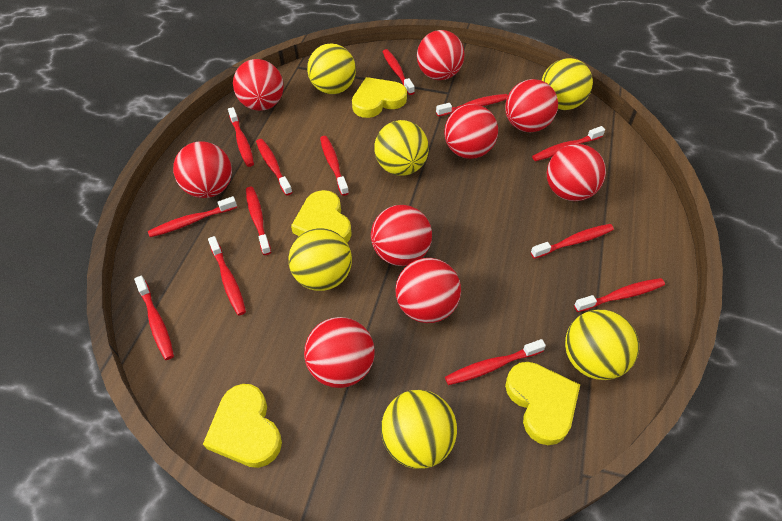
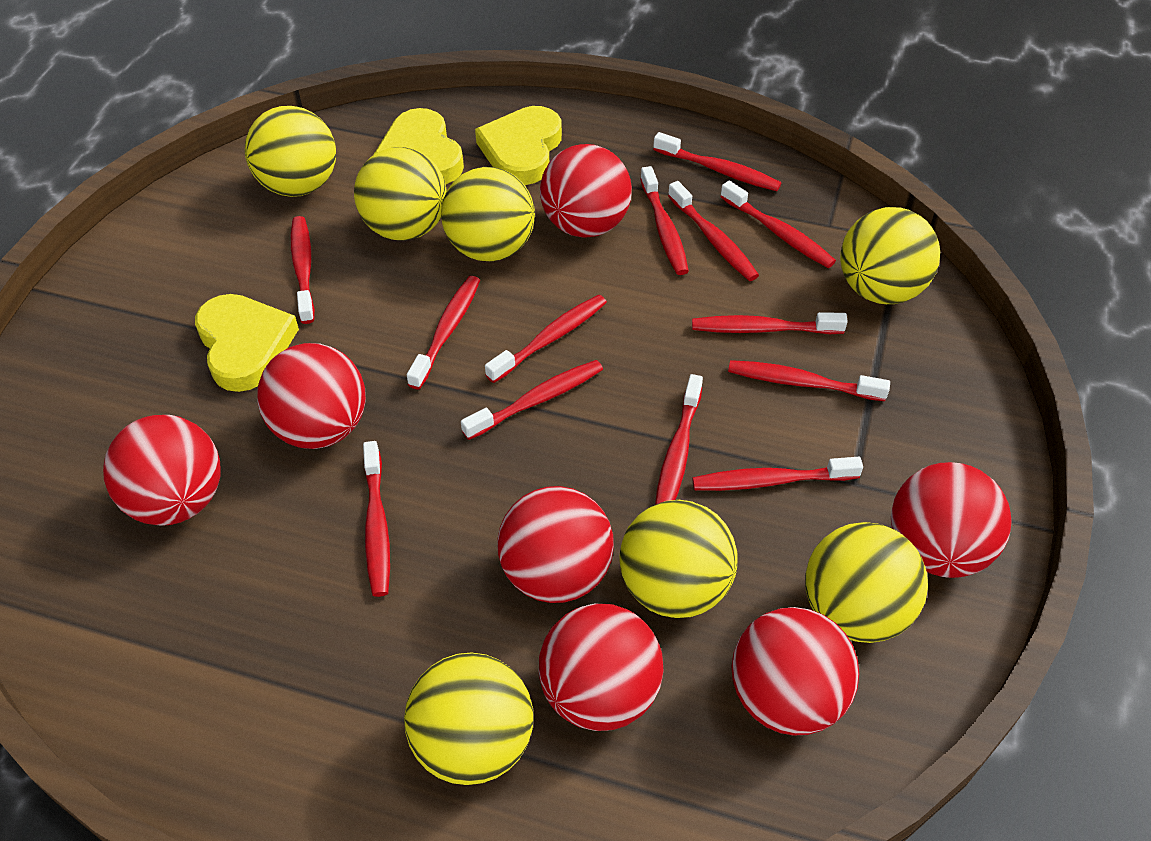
red ball: 9 -> 7
yellow ball: 6 -> 7
yellow heart: 4 -> 3

